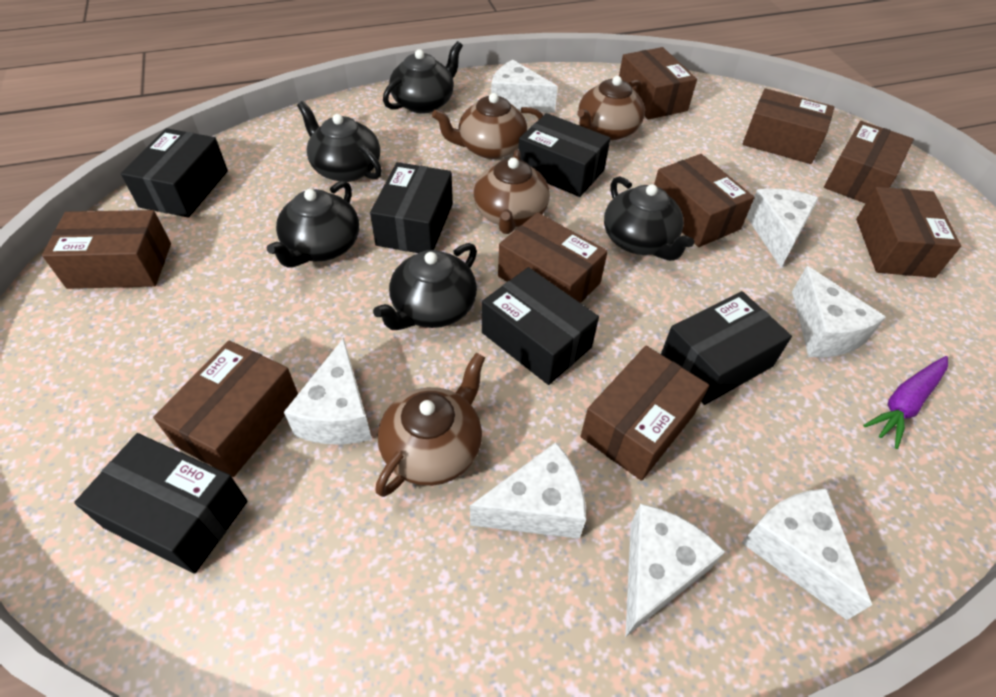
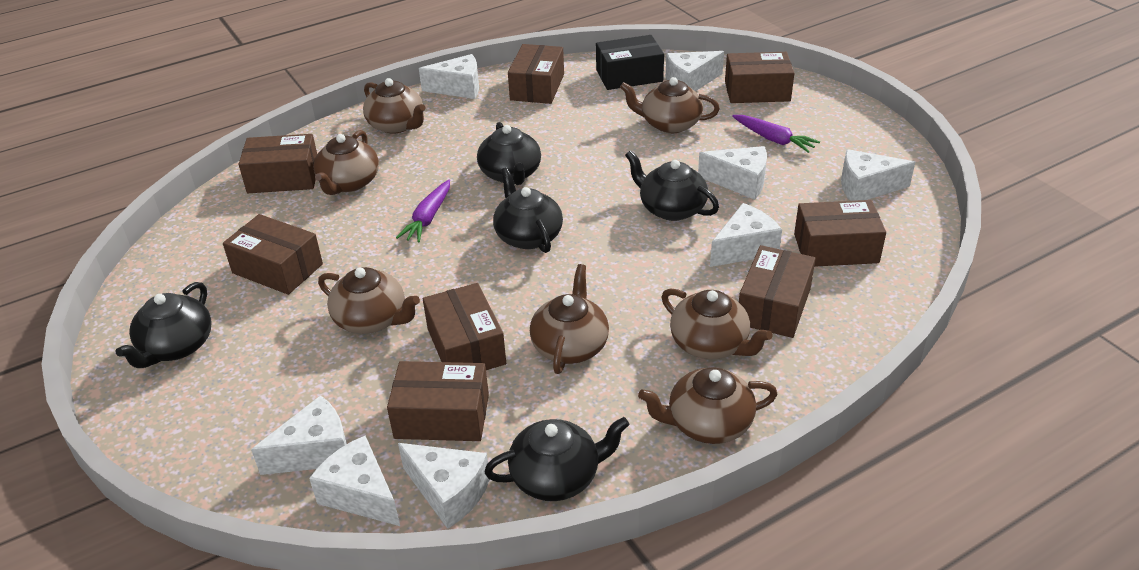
black box: 6 -> 1
brown box: 9 -> 8
brown teapot: 4 -> 7
purple carrot: 1 -> 2
white cheese: 7 -> 8

